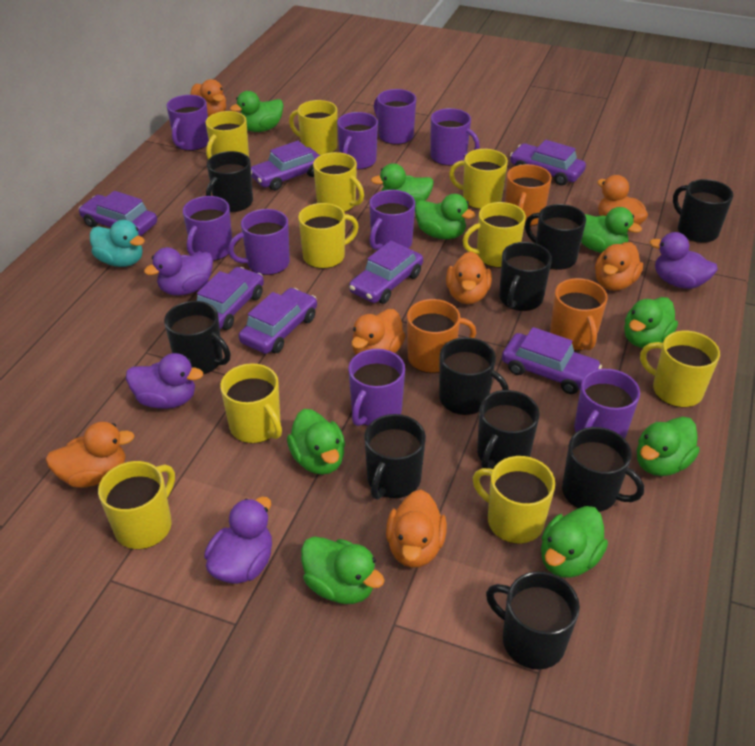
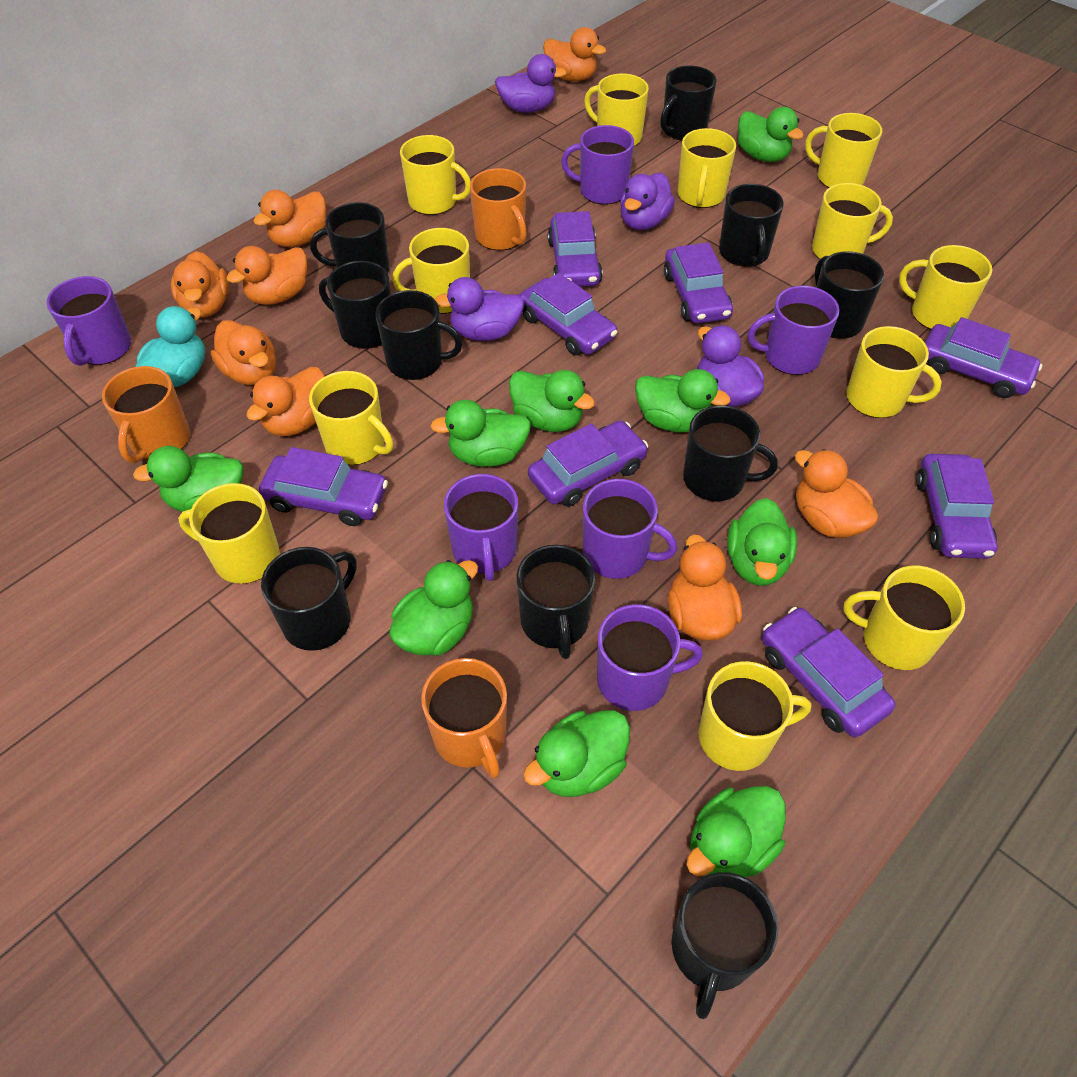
orange duck: 7 -> 8
purple car: 7 -> 8
purple mug: 9 -> 6
yellow mug: 10 -> 12

